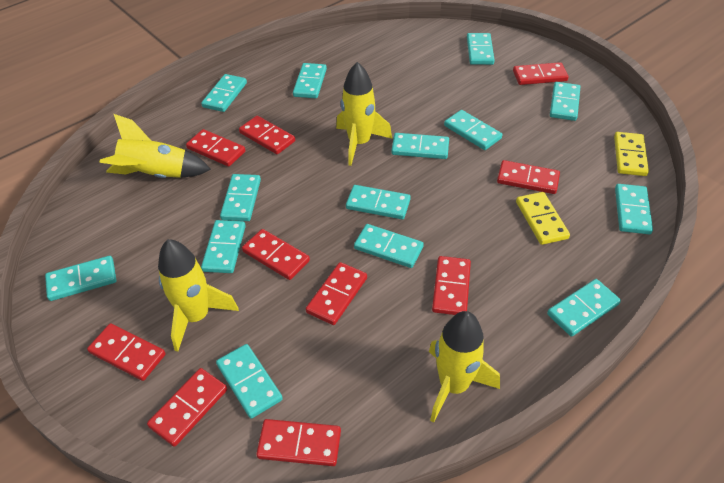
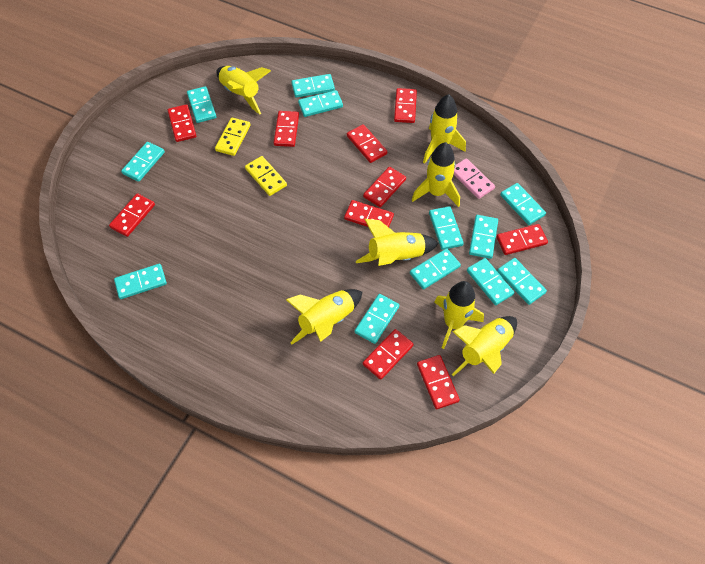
pink domino: 0 -> 1
turquoise domino: 14 -> 12
yellow rocket: 4 -> 7

